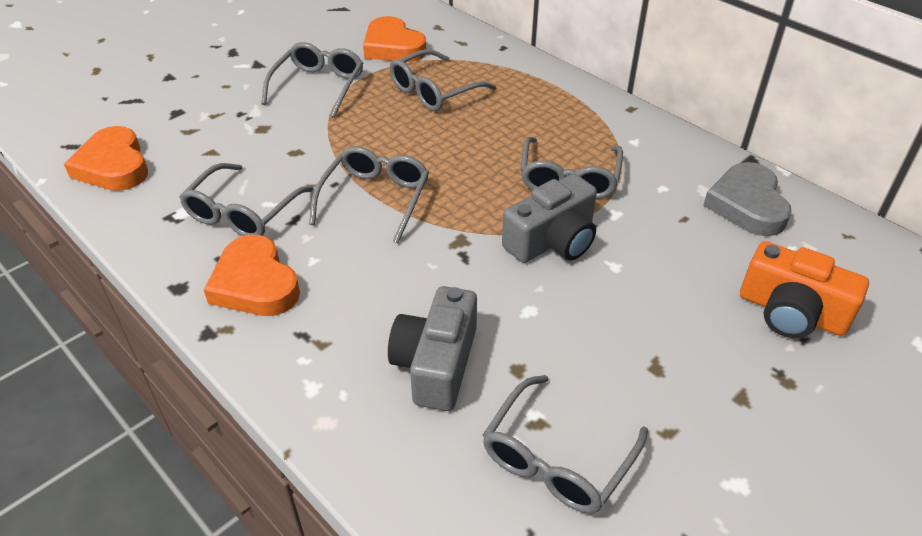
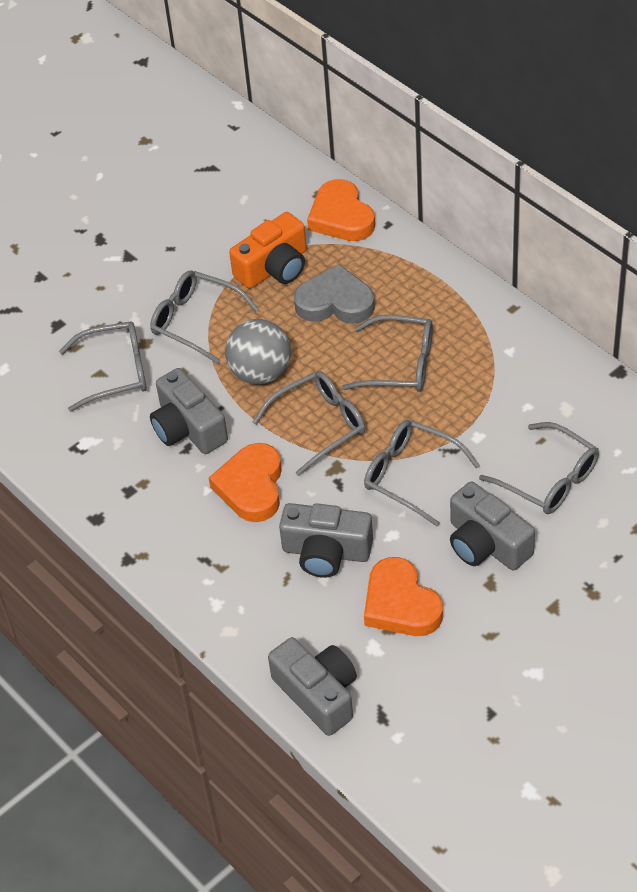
grey ball: 0 -> 1
grey camera: 2 -> 4

